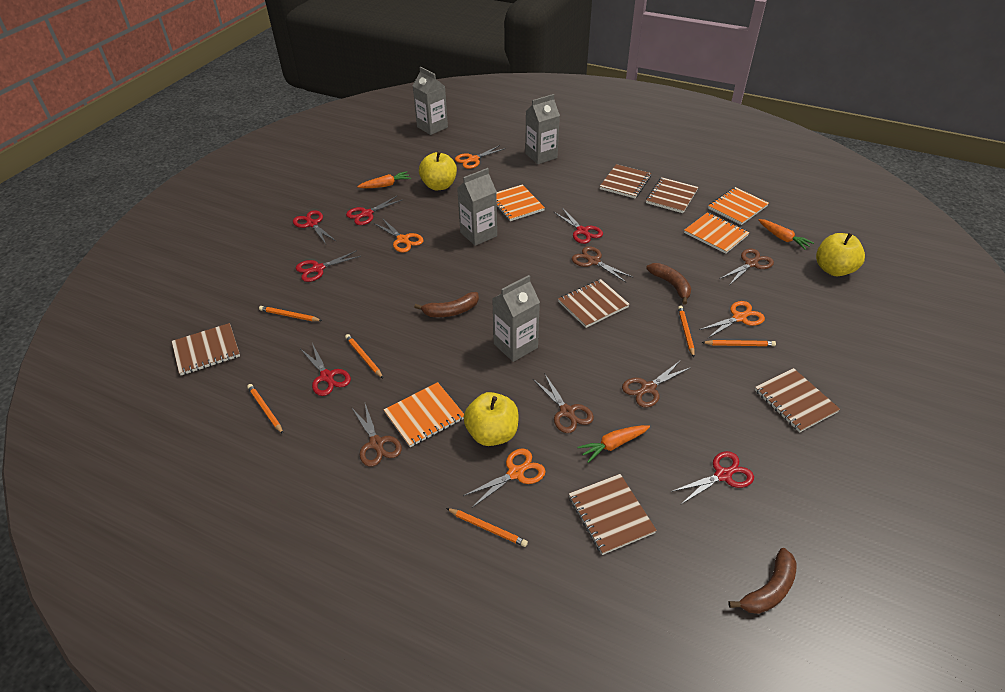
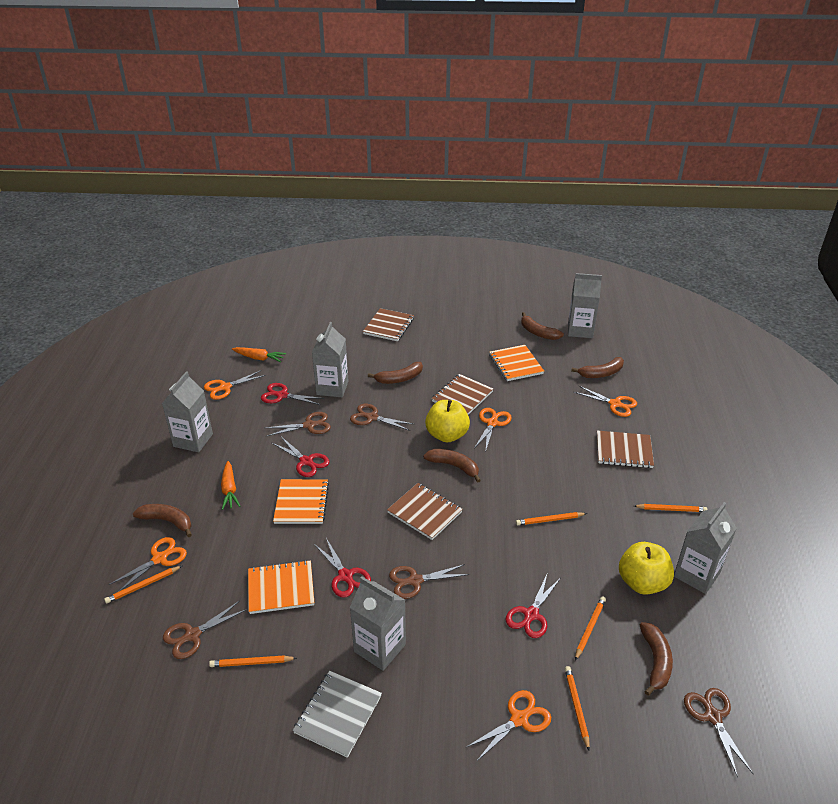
brown banana: 3 -> 6
brown notebook: 6 -> 4
grey carton: 4 -> 5
grey notebook: 0 -> 1
orange carrot: 3 -> 2
orange notebook: 4 -> 3
orange scissors: 4 -> 5
red scissors: 6 -> 4
yellow apple: 3 -> 2

